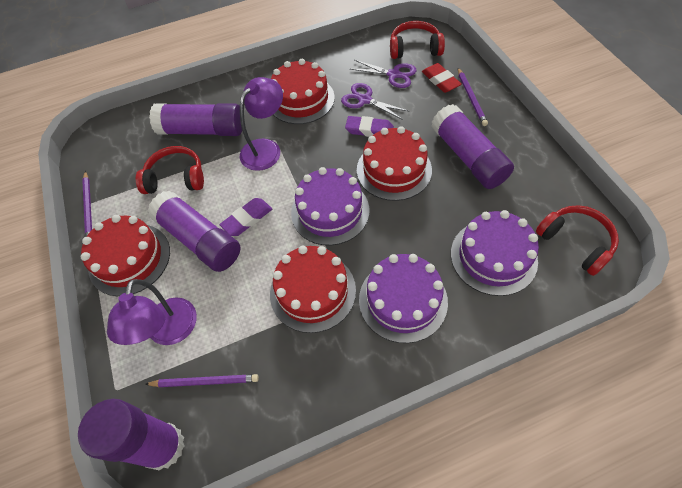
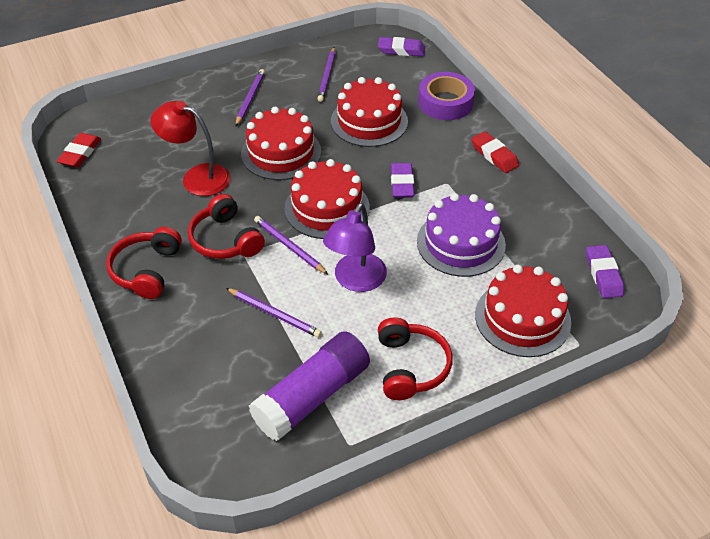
purple cake: 3 -> 1
purple eraser: 2 -> 3
purple glue stick: 4 -> 1
purple lamp: 2 -> 1
purple pencil: 3 -> 4
purple scissors: 2 -> 0
purple tape: 0 -> 1
red eraser: 1 -> 2
red lamp: 0 -> 1

